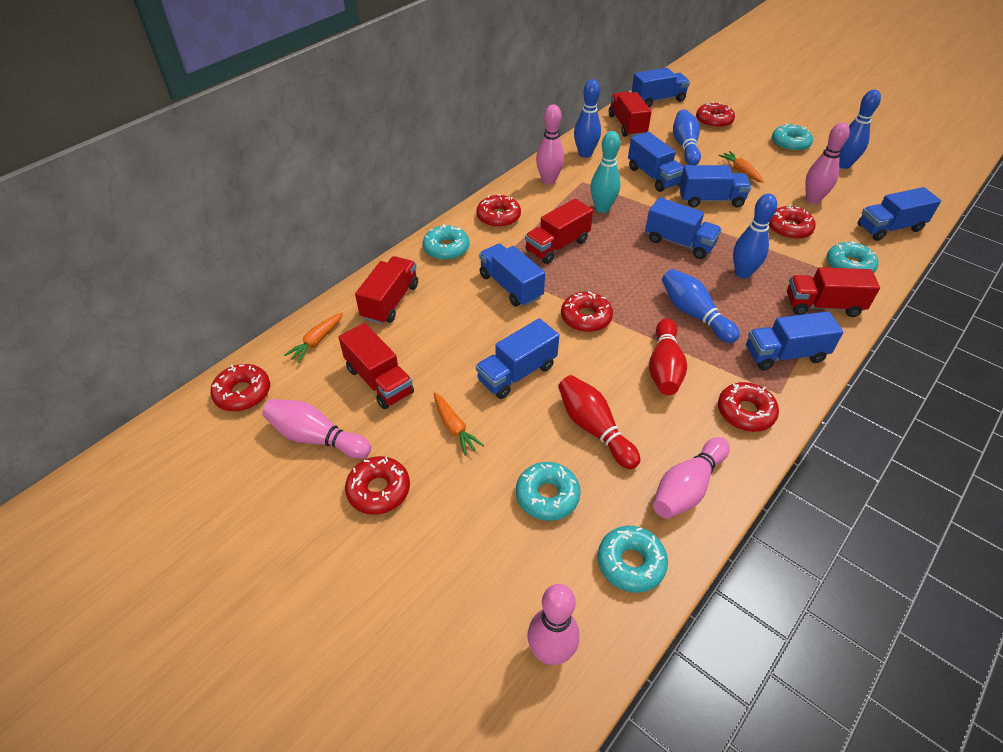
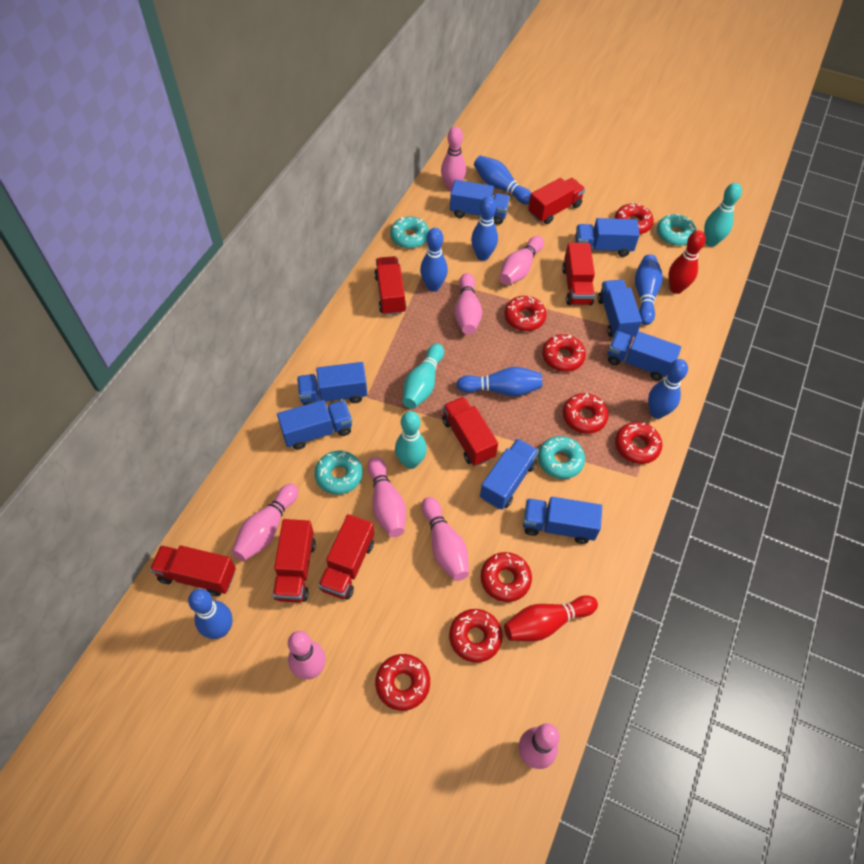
blue bowling pin: 5 -> 7
orange carrot: 3 -> 0
pink bowling pin: 5 -> 8
red donut: 7 -> 8
red truck: 5 -> 7
turquoise bowling pin: 1 -> 3
turquoise donut: 5 -> 4

